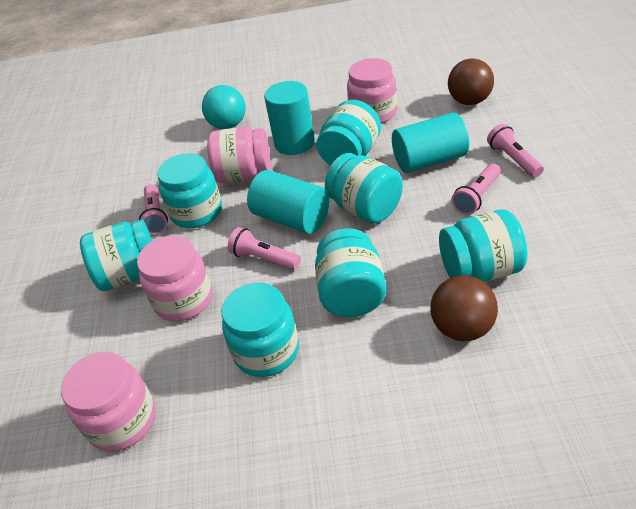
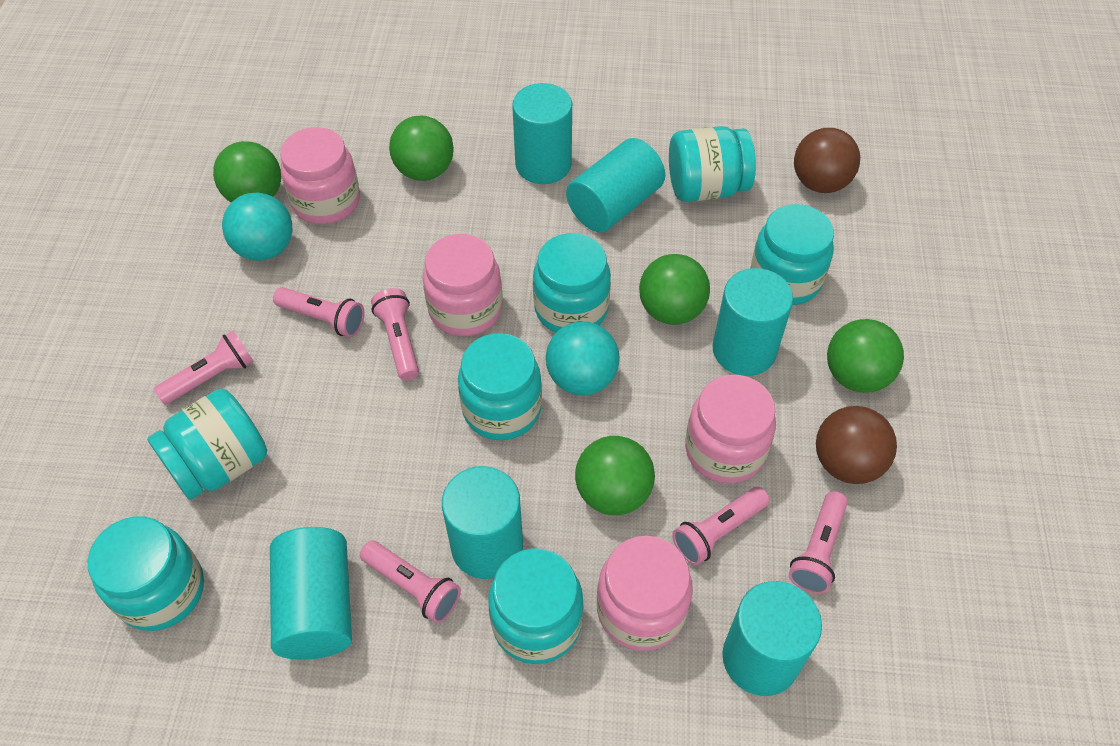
green ball: 0 -> 5
pink flashlight: 4 -> 6
turquoise ball: 1 -> 2
turquoise cylinder: 3 -> 6

